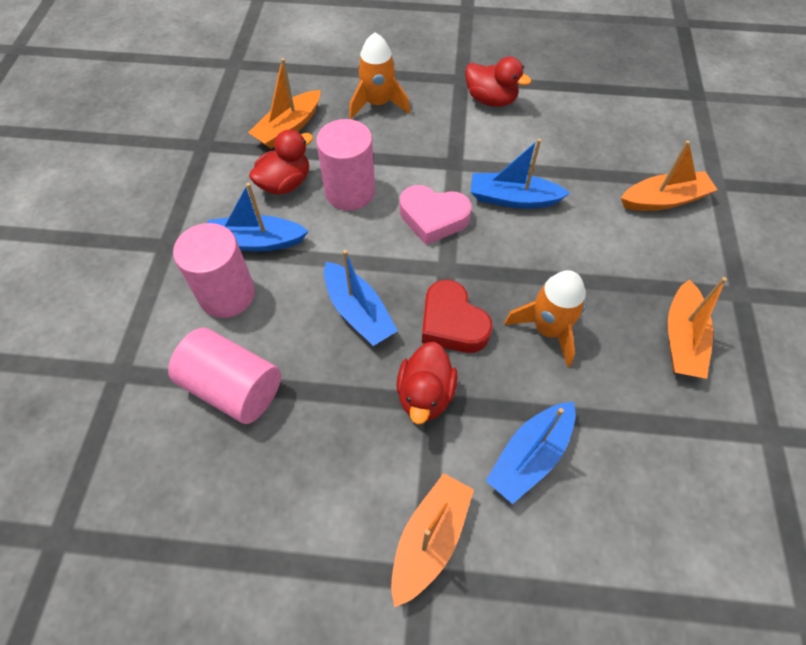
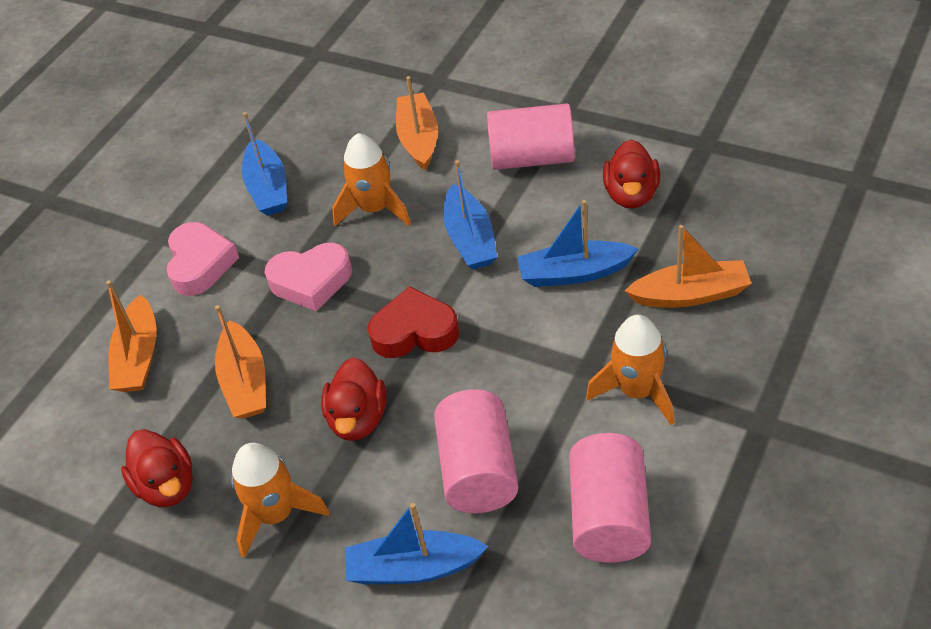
orange rocket: 2 -> 3
pink heart: 1 -> 2

